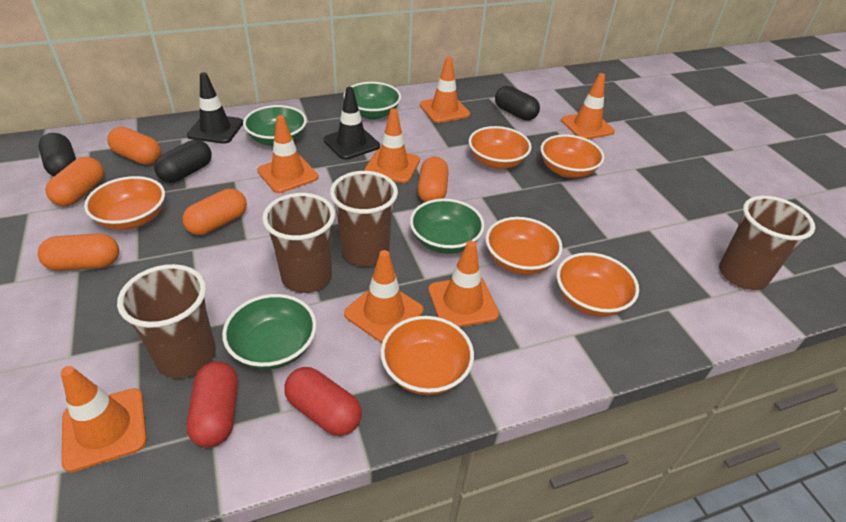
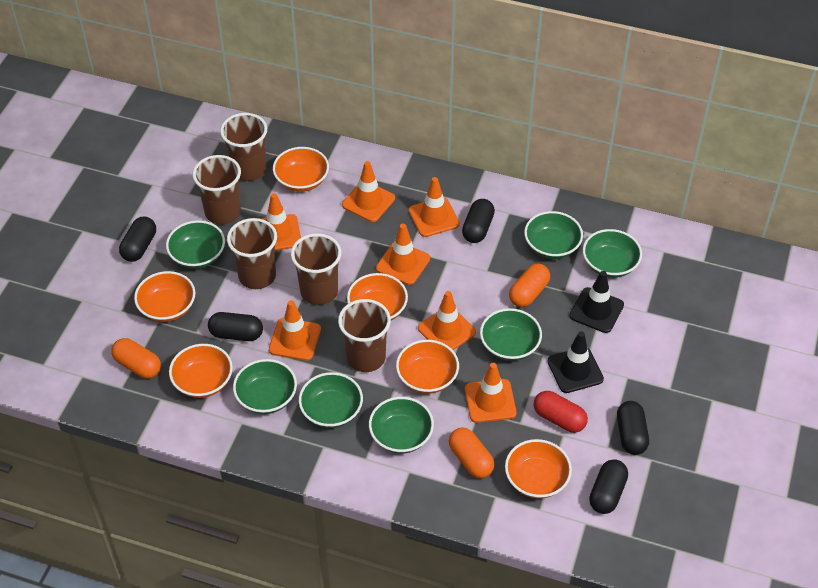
black capsule: 3 -> 5
brown cup: 4 -> 5
green bowl: 4 -> 7
orange capsule: 5 -> 3
red capsule: 2 -> 1

